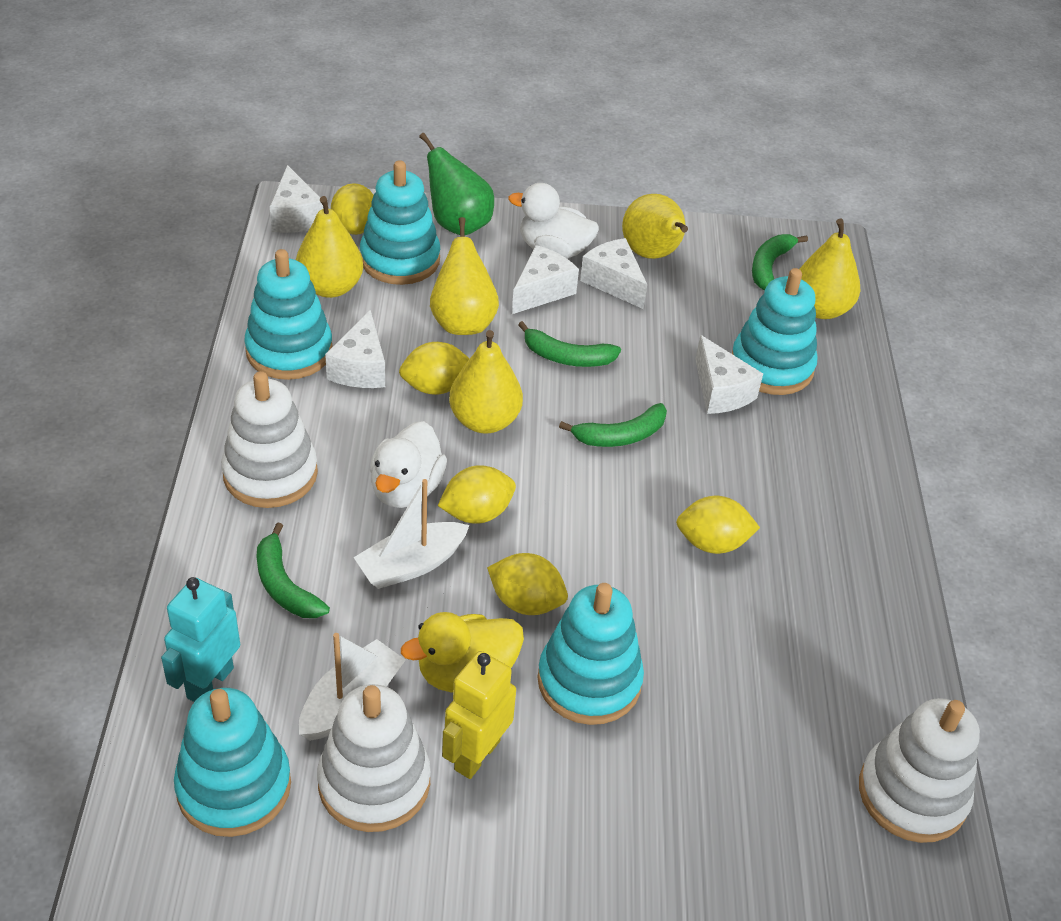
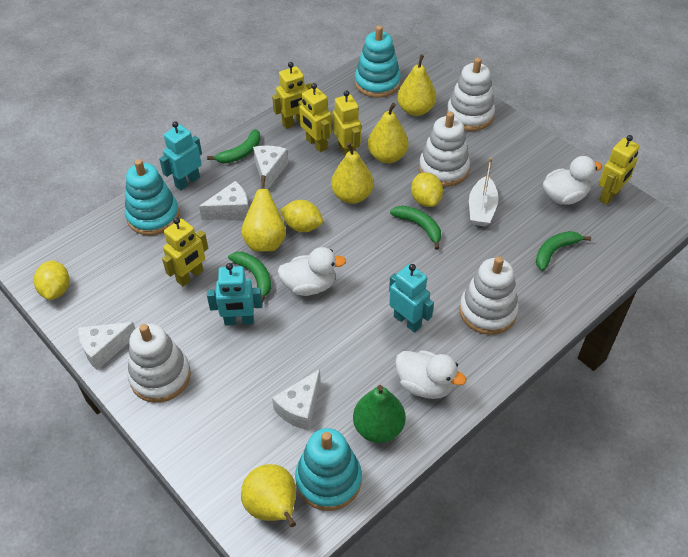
turquoise robot: 1 -> 3
turquoise stacking toy: 5 -> 3
white boat: 2 -> 1
white cheese: 5 -> 4
white duck: 2 -> 3
white stacking toy: 3 -> 4
yellow duck: 1 -> 0
yellow lemon: 5 -> 3
yellow robot: 1 -> 5

